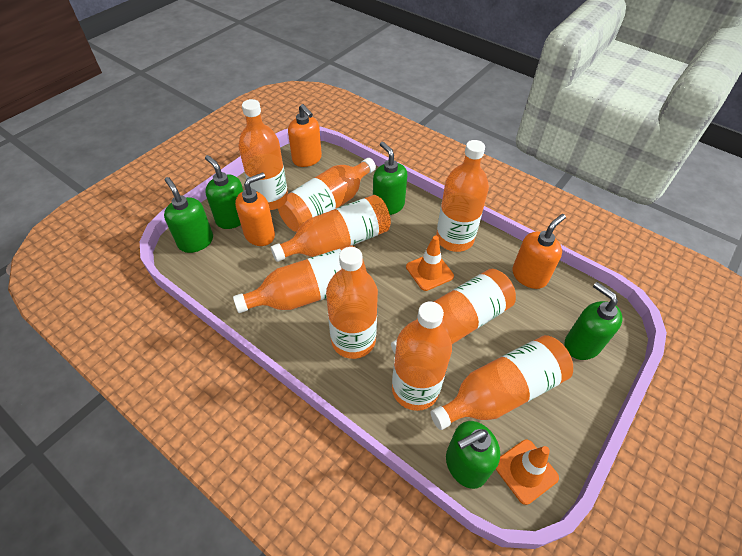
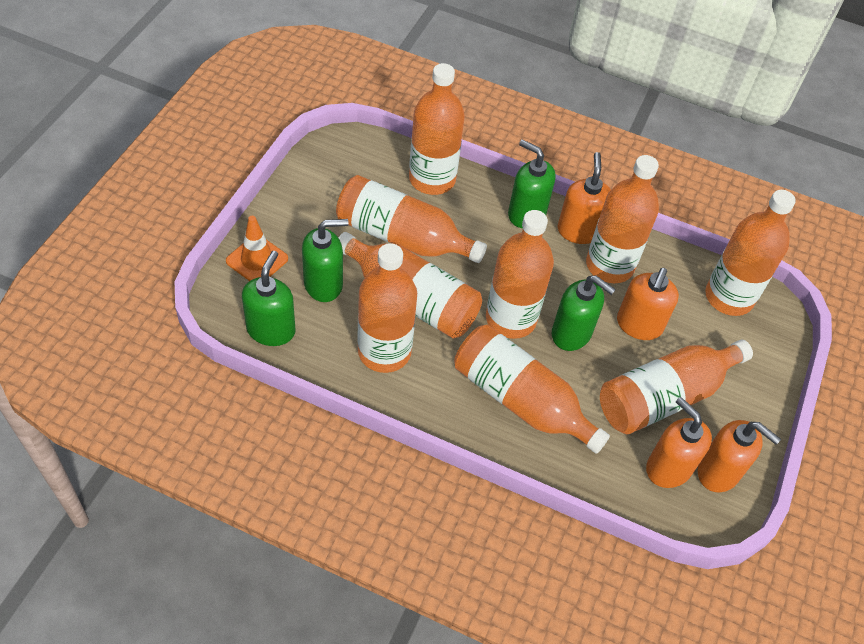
green soap dispenser: 5 -> 4
orange soap dispenser: 3 -> 4
orange traffic cone: 2 -> 1

